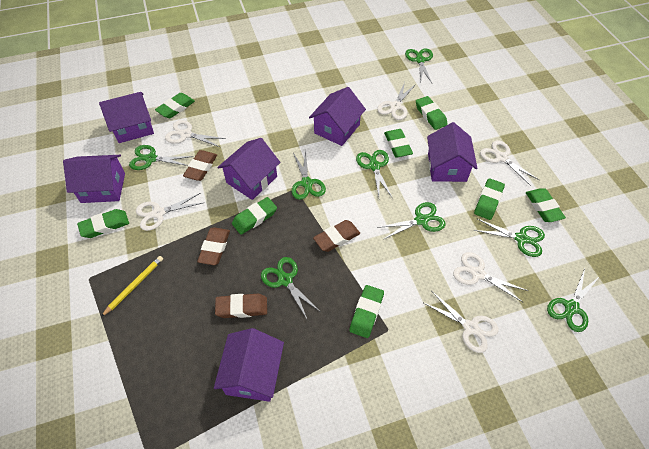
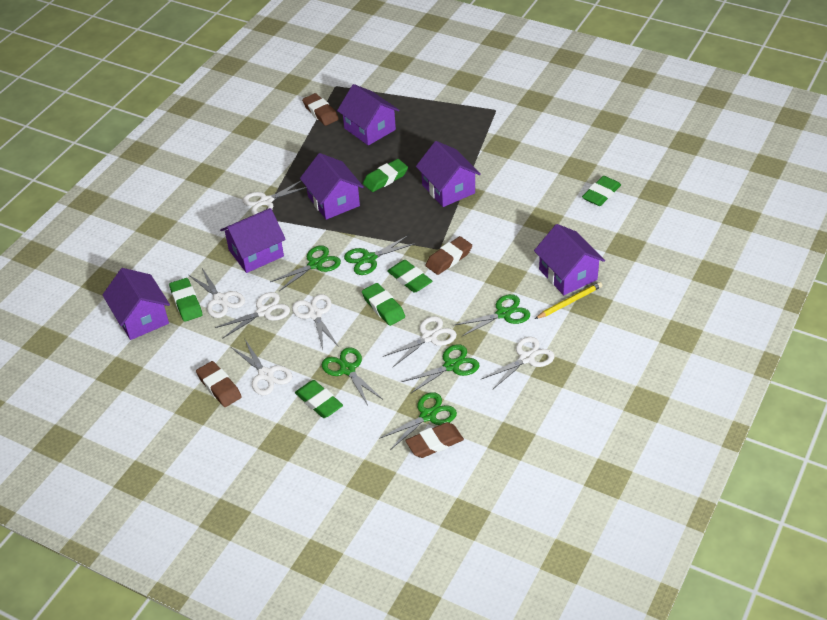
green eraser: 8 -> 6
green scissors: 8 -> 6
white scissors: 6 -> 7

